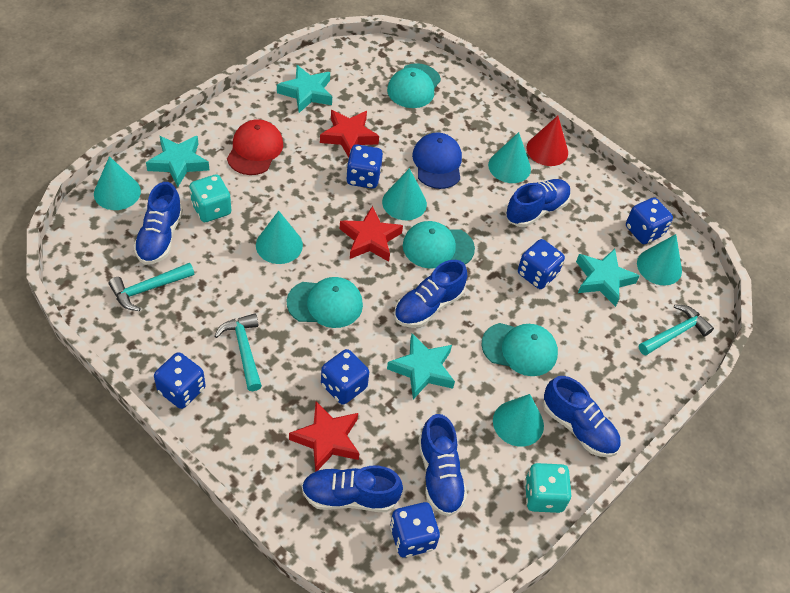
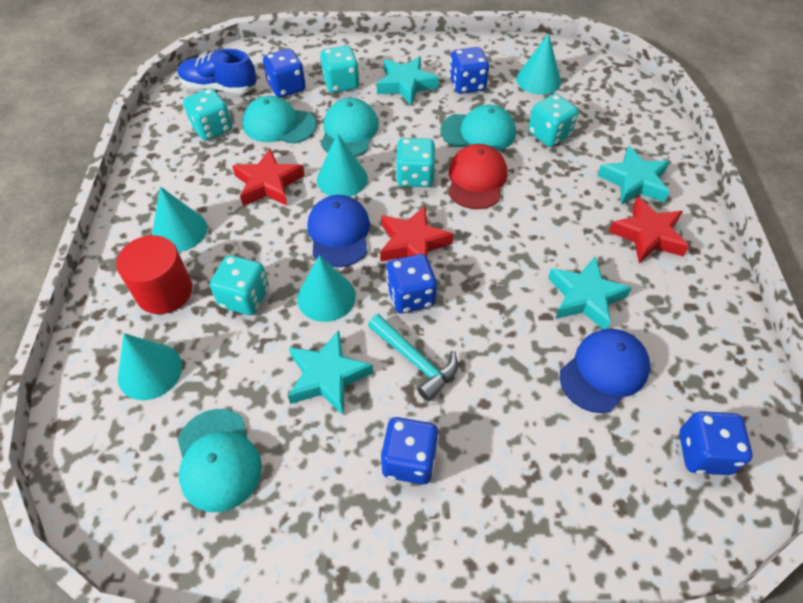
blue cap: 1 -> 2
blue dice: 6 -> 5
blue shoe: 6 -> 1
red cone: 1 -> 0
red cylinder: 0 -> 1
turquoise cone: 6 -> 5
turquoise dice: 2 -> 5
turquoise hammer: 3 -> 1

